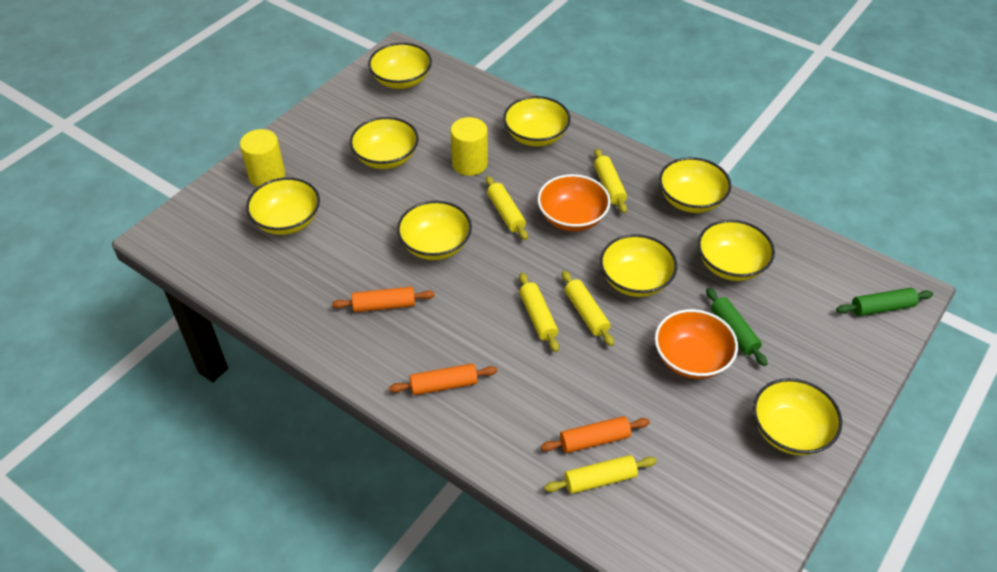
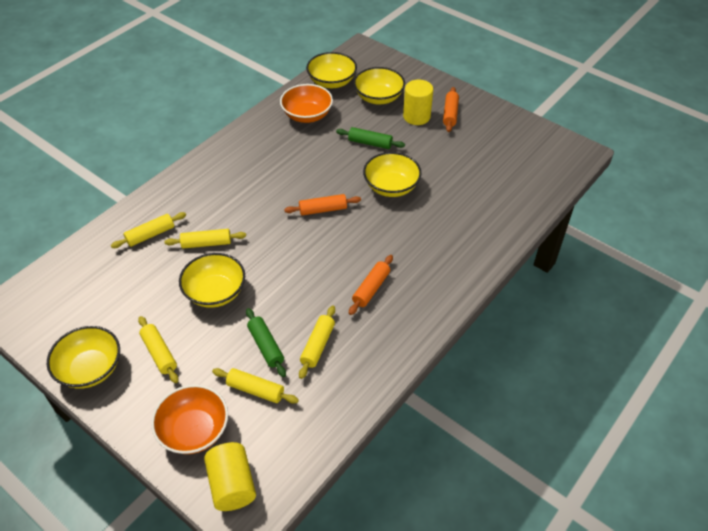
yellow bowl: 9 -> 5

